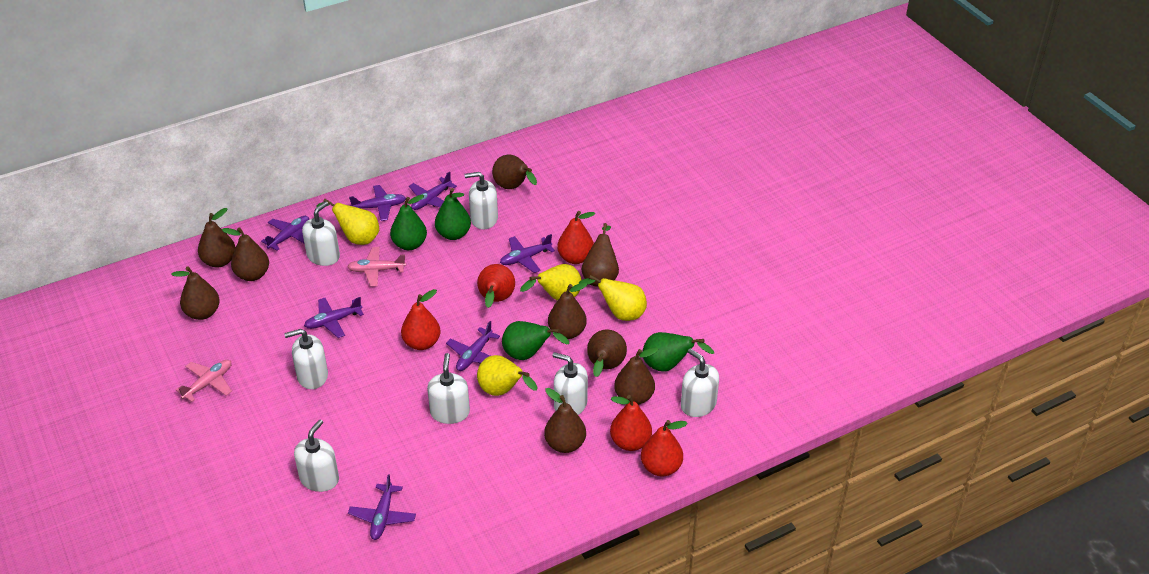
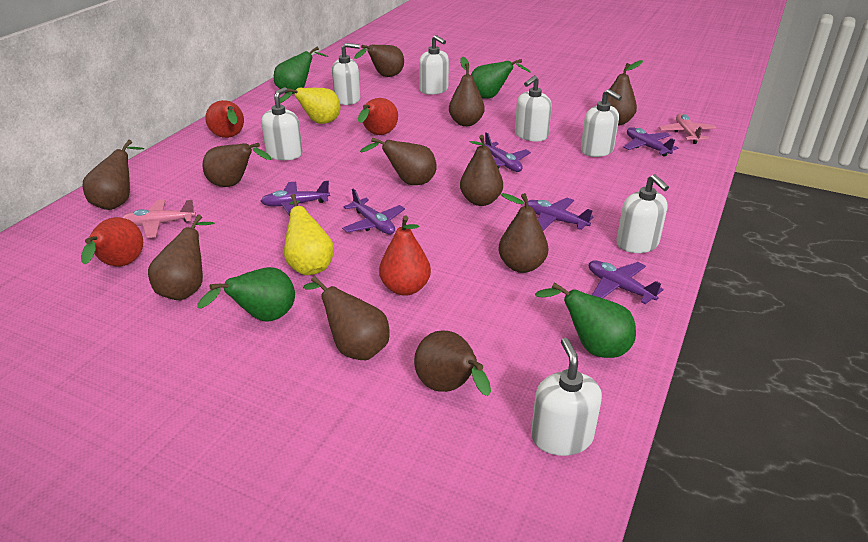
brown pear: 9 -> 11
purple plane: 7 -> 6
red pear: 5 -> 4
yellow pear: 4 -> 2

